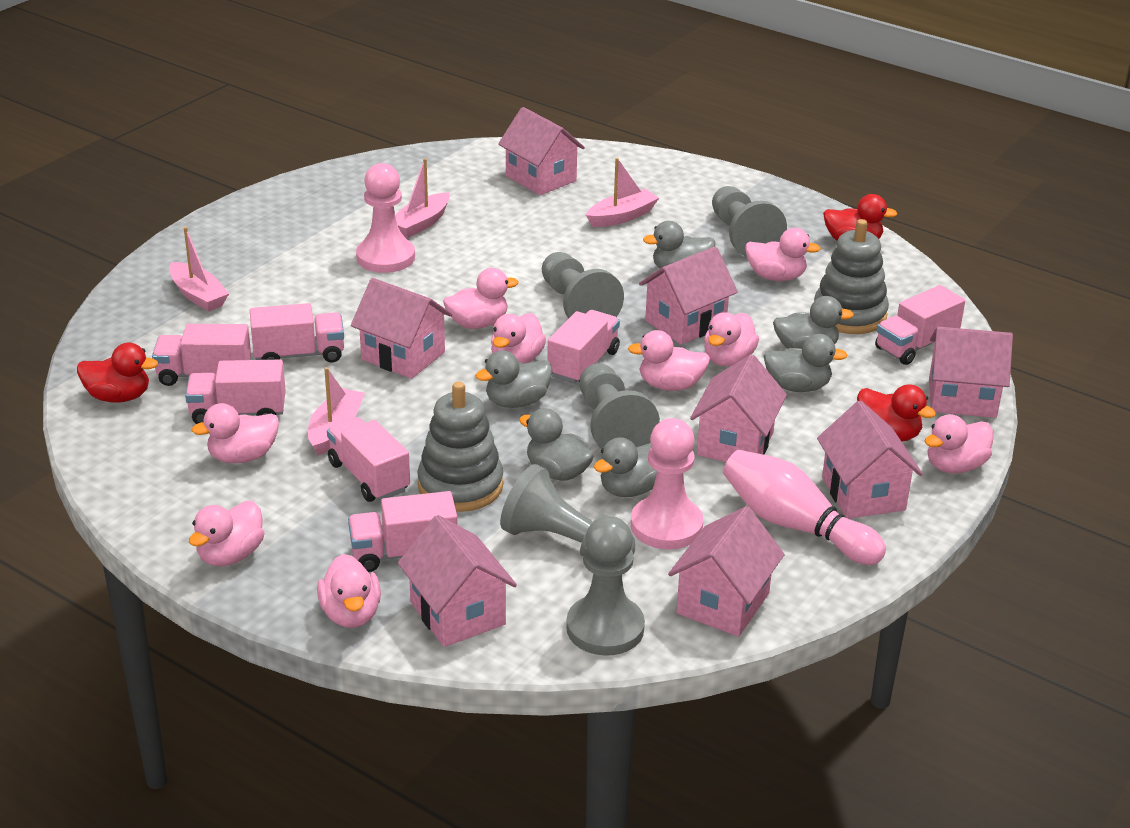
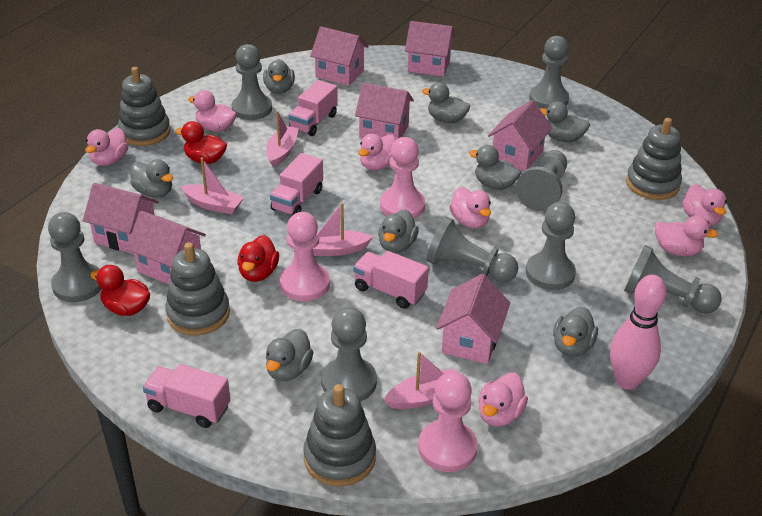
grey duck: 6 -> 8
grey pawn: 5 -> 8
grey stacking toy: 2 -> 4
pink duck: 9 -> 7
pink house: 8 -> 7
pink pawn: 2 -> 3
pink truck: 7 -> 4

